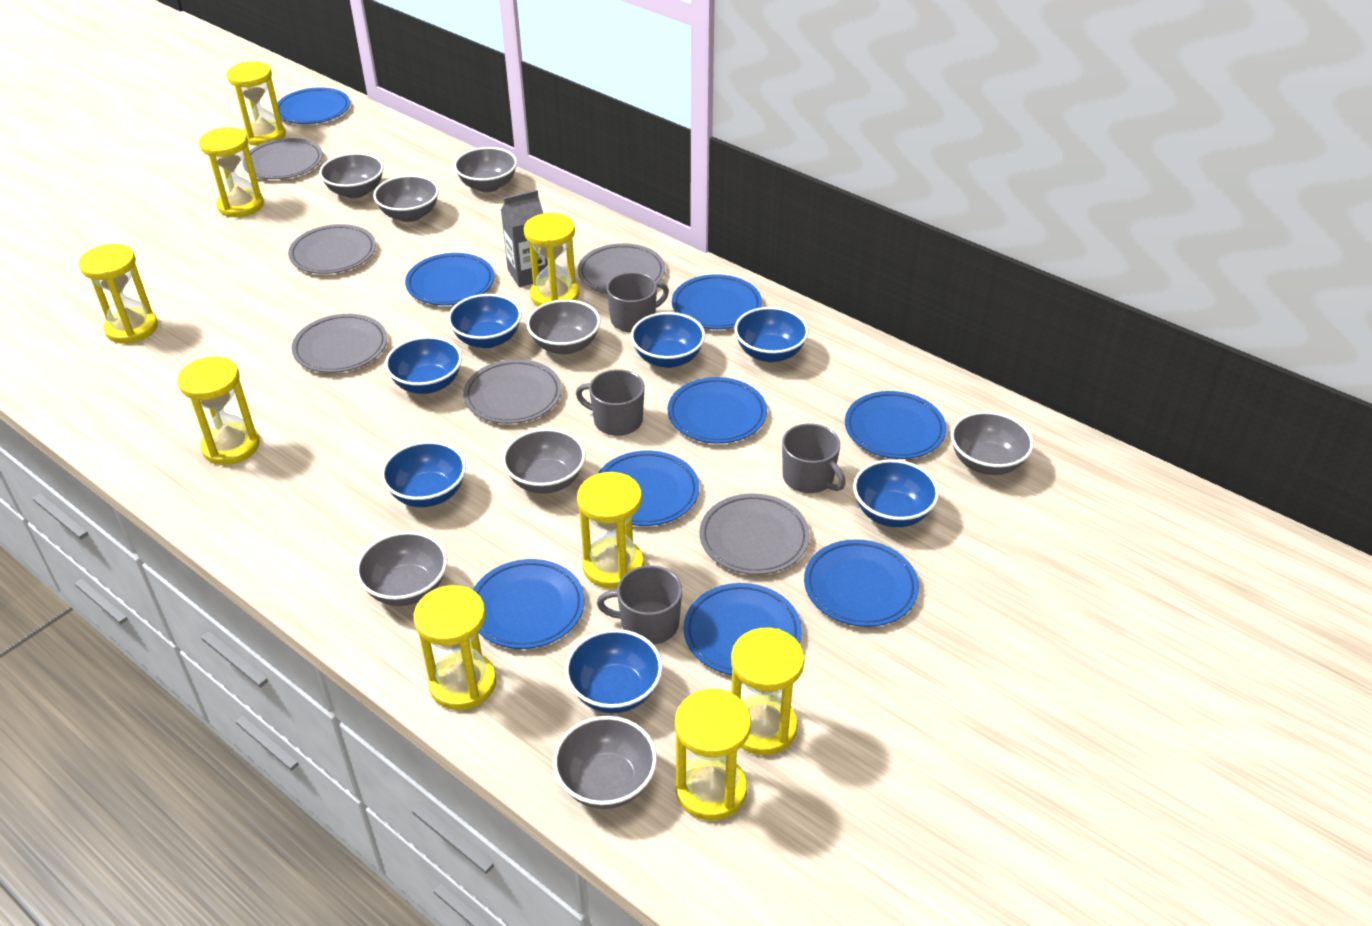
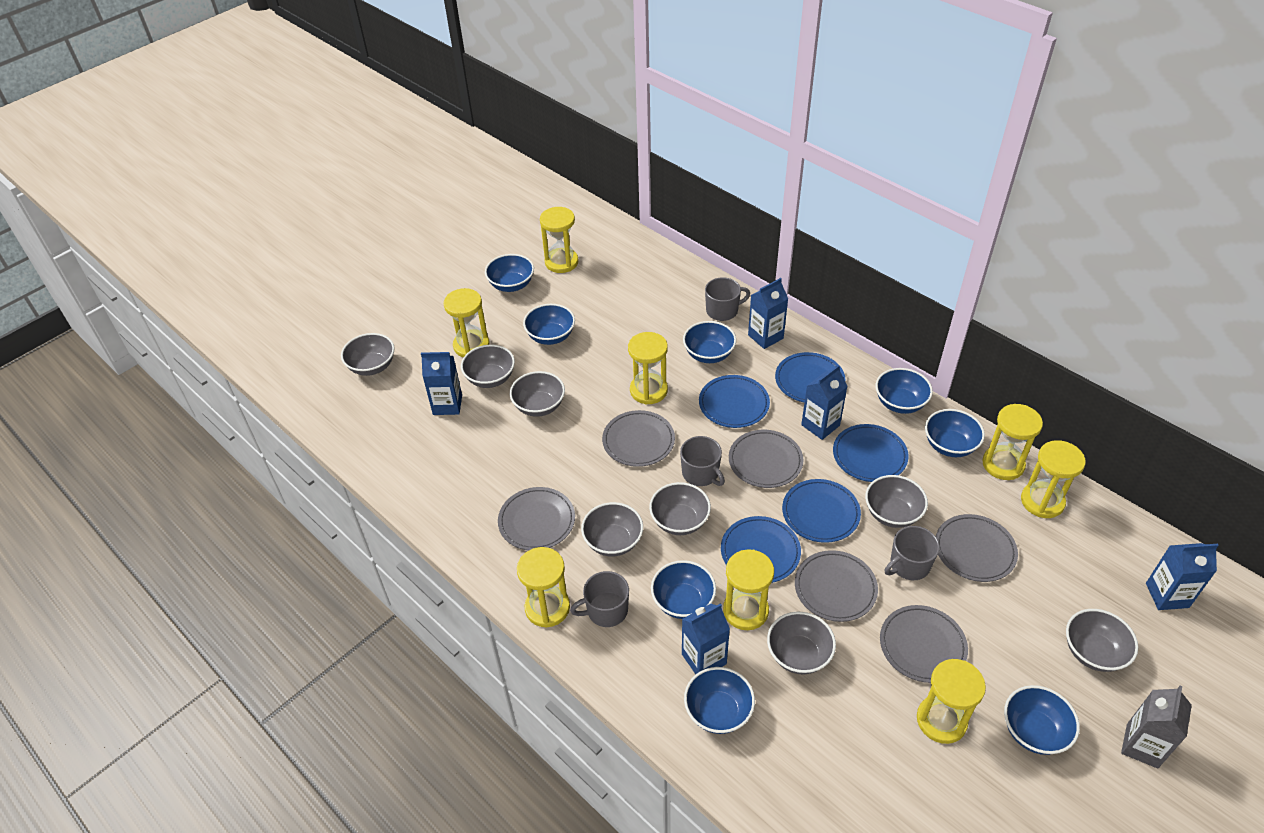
blue bowl: 7 -> 8
blue carton: 0 -> 5
blue plate: 9 -> 5
yellow hourglass: 9 -> 8

